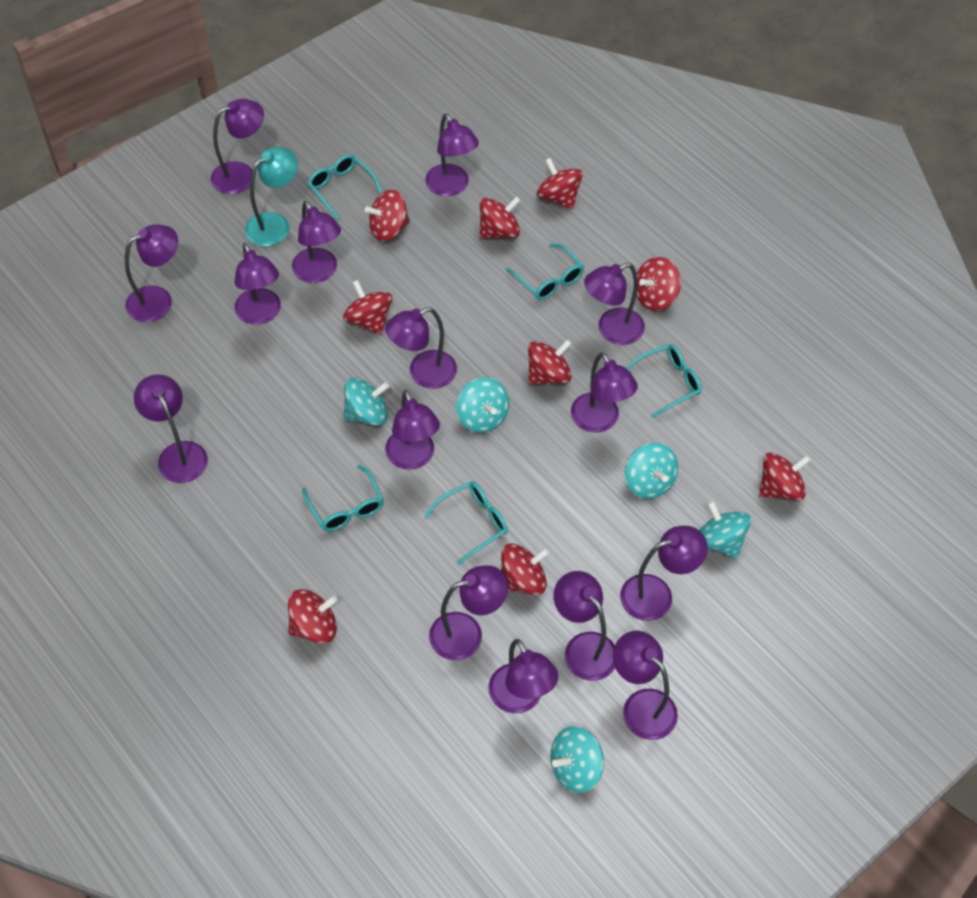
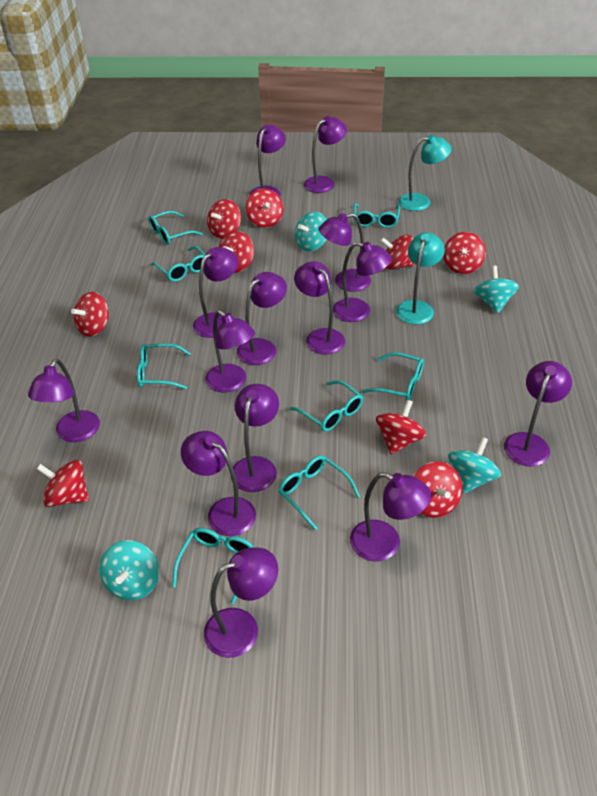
purple lamp: 15 -> 14
turquoise glasses: 5 -> 8
turquoise lamp: 1 -> 2
turquoise spinning top: 5 -> 4

